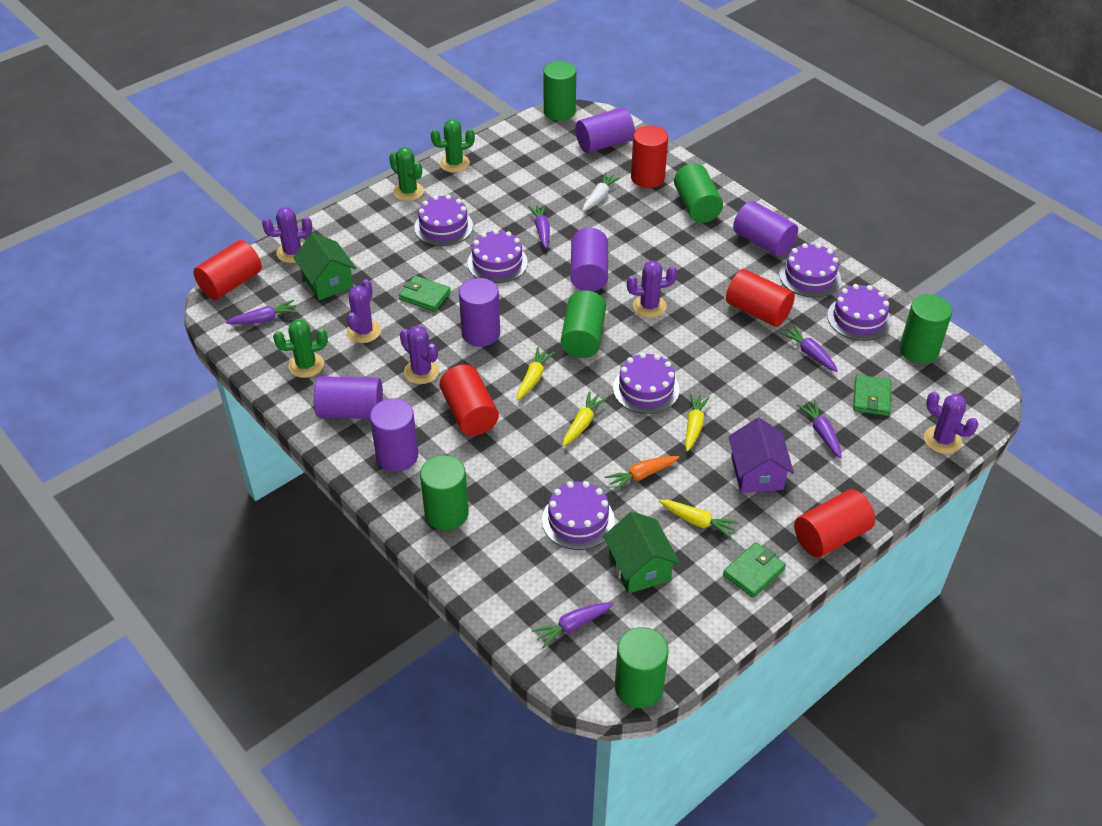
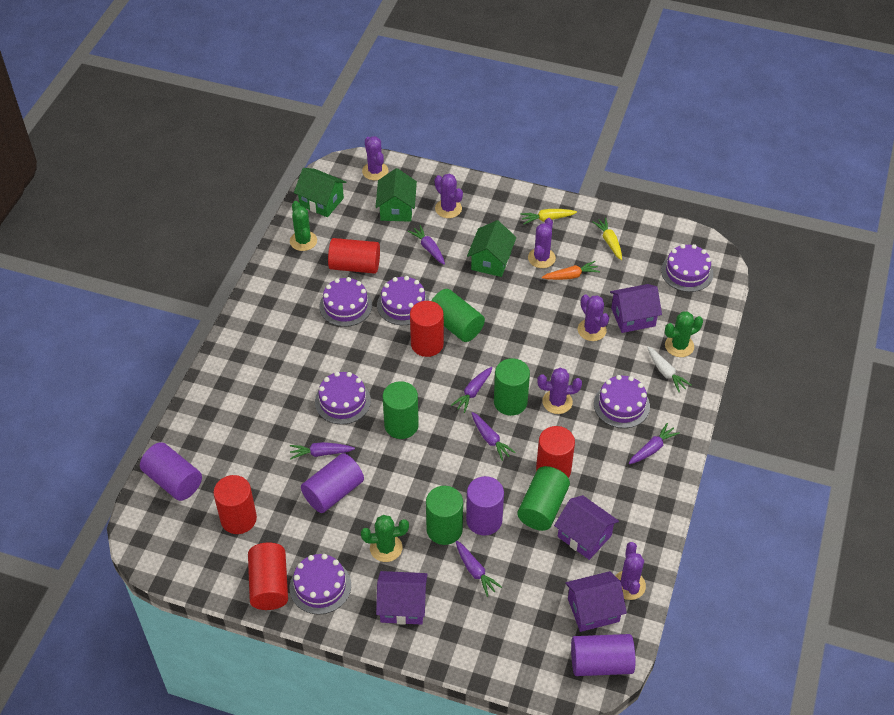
green cylinder: 6 -> 5
green house: 2 -> 3
green wallet: 3 -> 0
purple cactus: 5 -> 6
purple carrot: 5 -> 6
purple cylinder: 6 -> 4
purple house: 1 -> 4
yellow carrot: 4 -> 2

